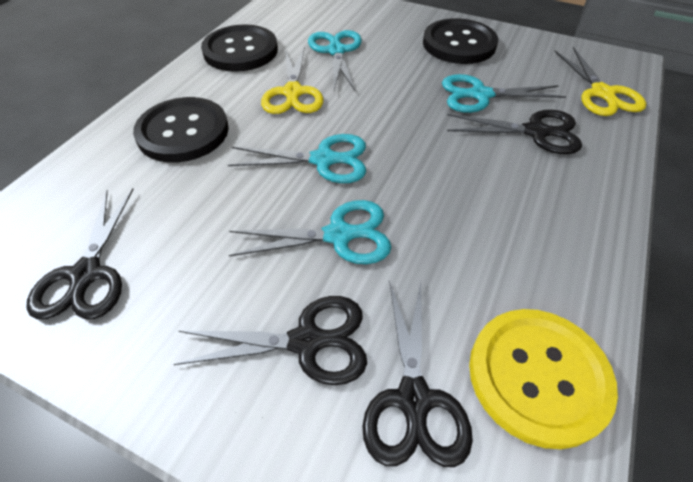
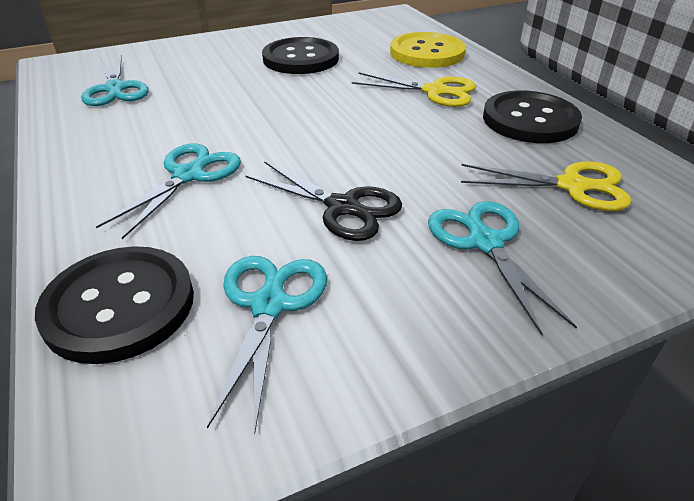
black scissors: 4 -> 1

